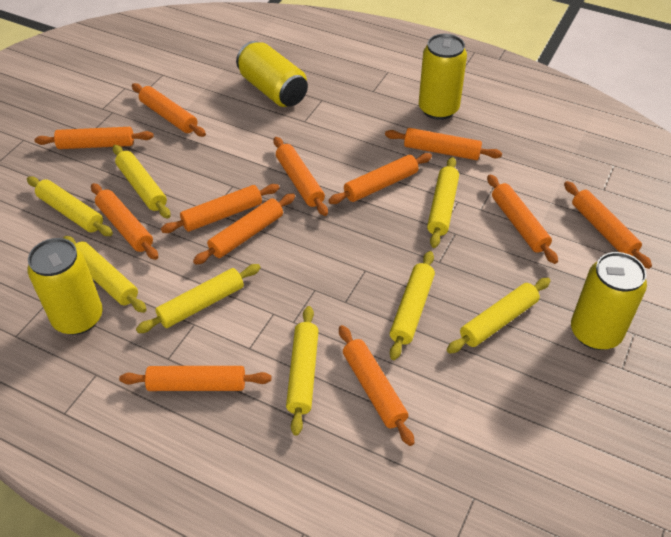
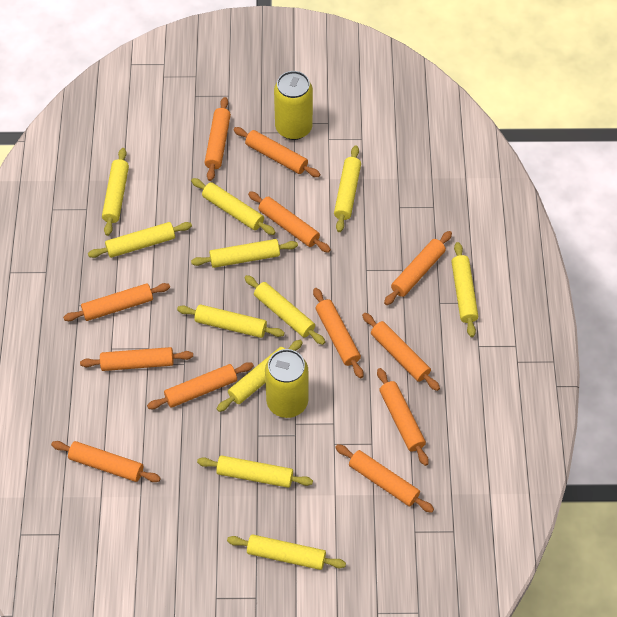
yellow can: 4 -> 2
yellow rolling pin: 8 -> 11

